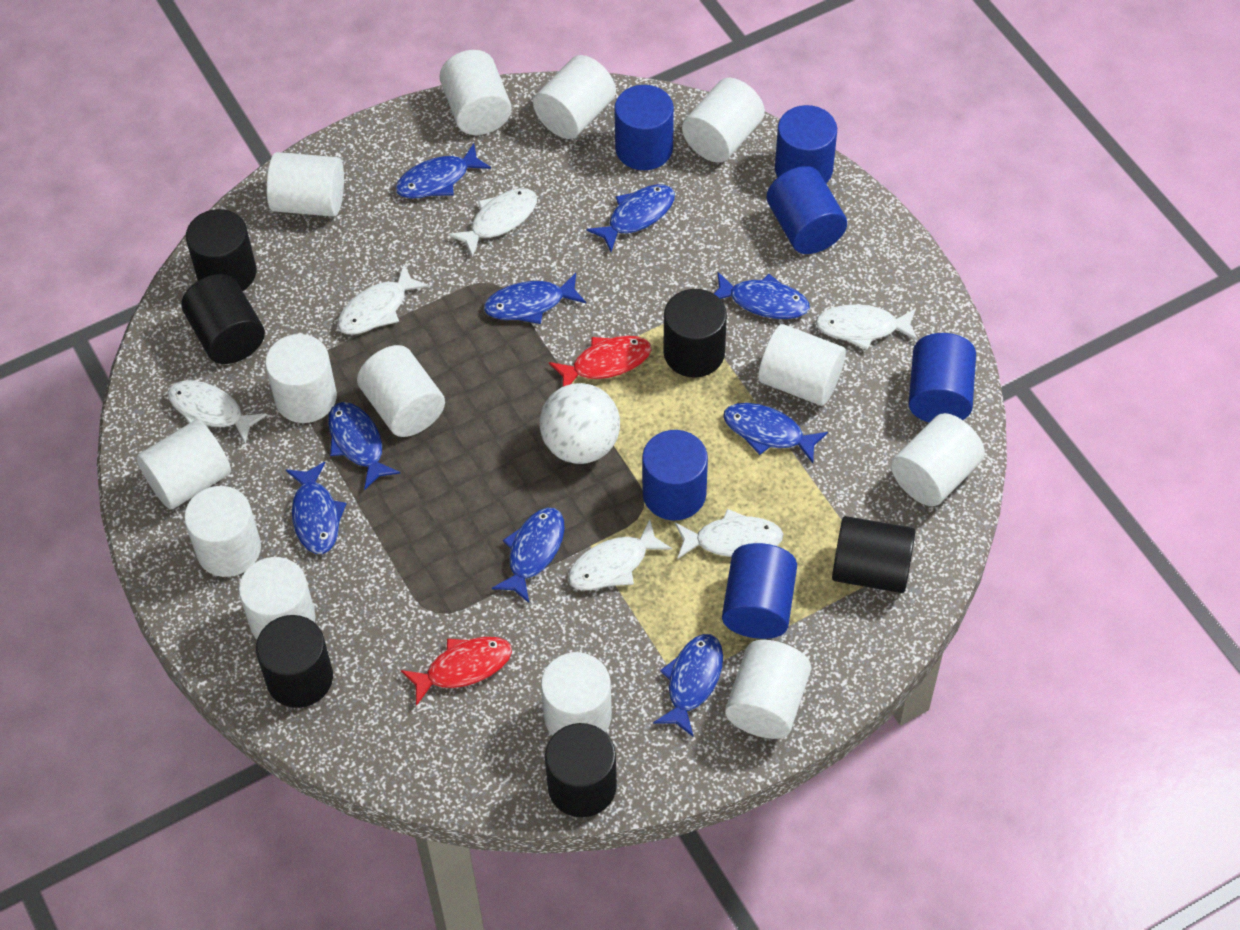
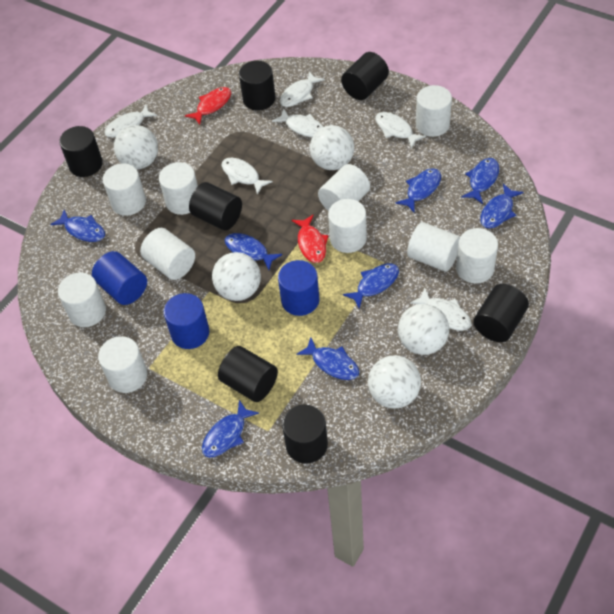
black cylinder: 6 -> 7
blue cylinder: 6 -> 3
blue fish: 9 -> 8
white ball: 1 -> 5
white cylinder: 13 -> 10

